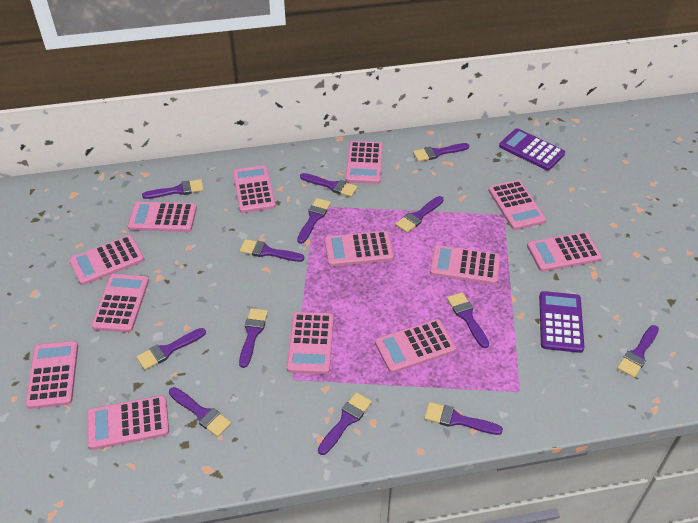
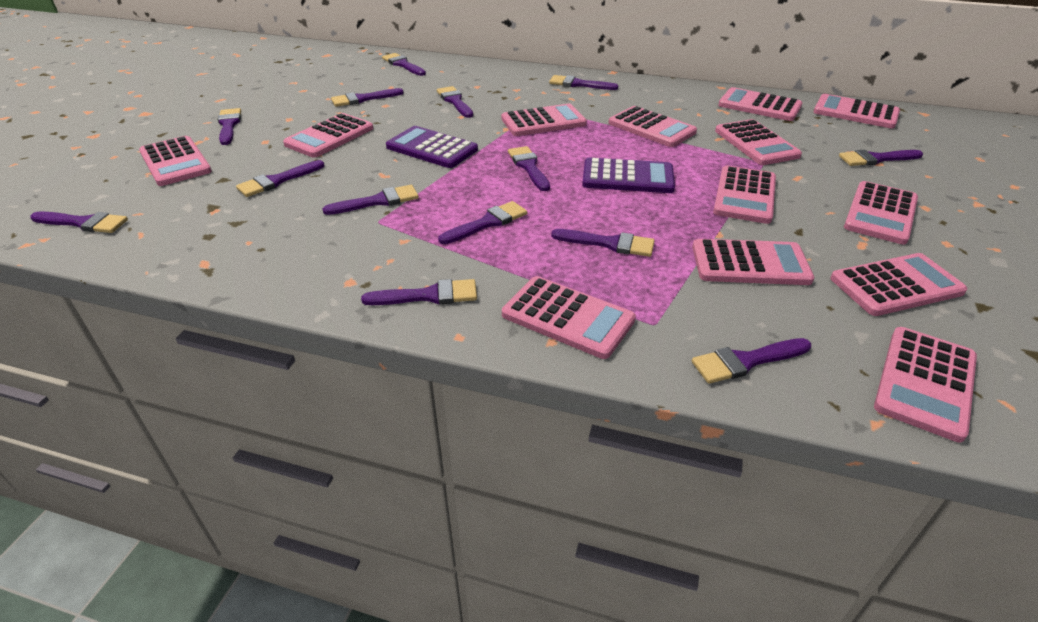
purple brush: 13 -> 14

